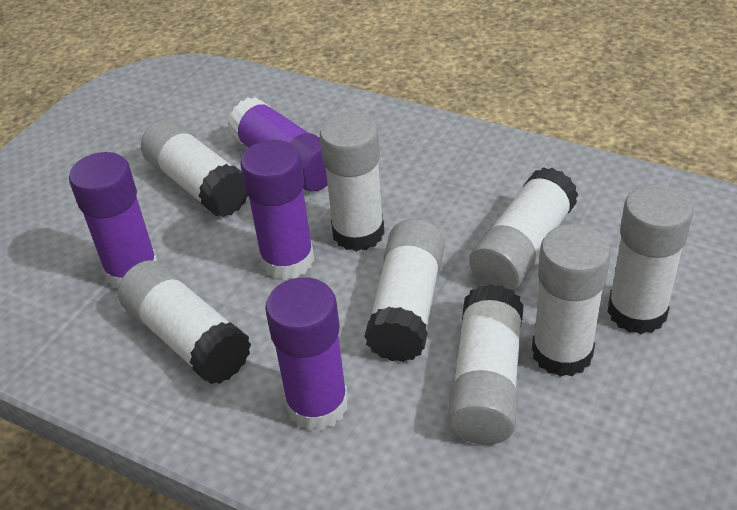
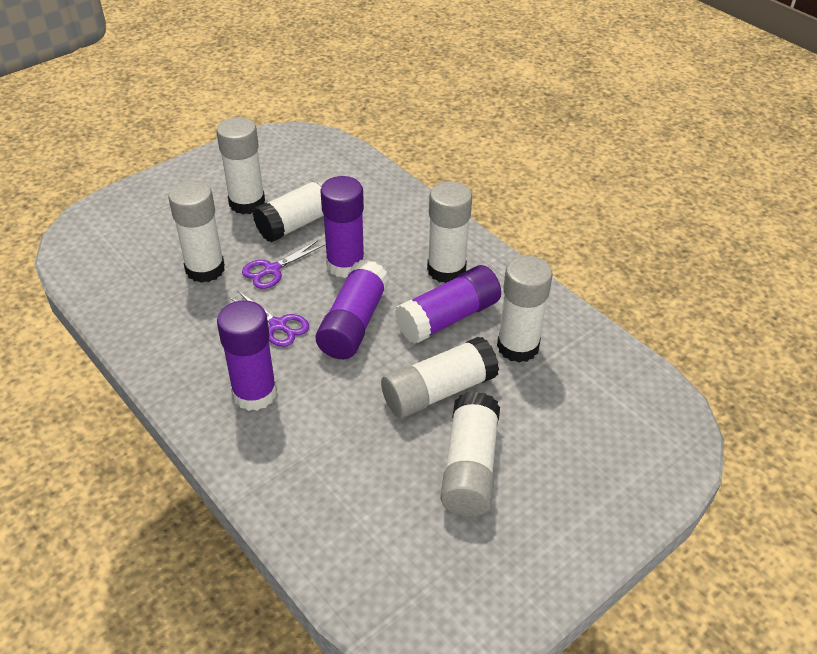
purple scissors: 0 -> 2
white glue stick: 8 -> 7

